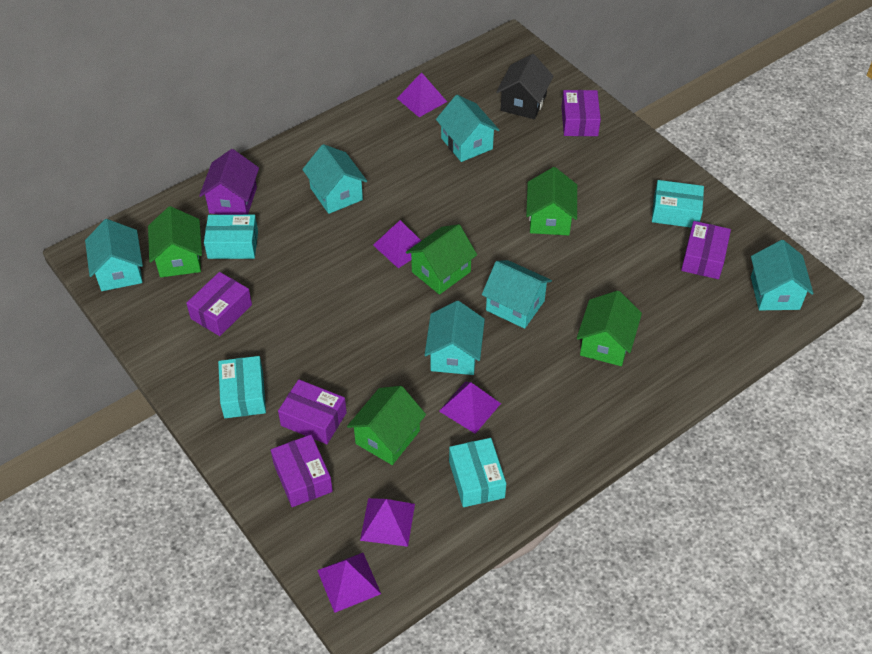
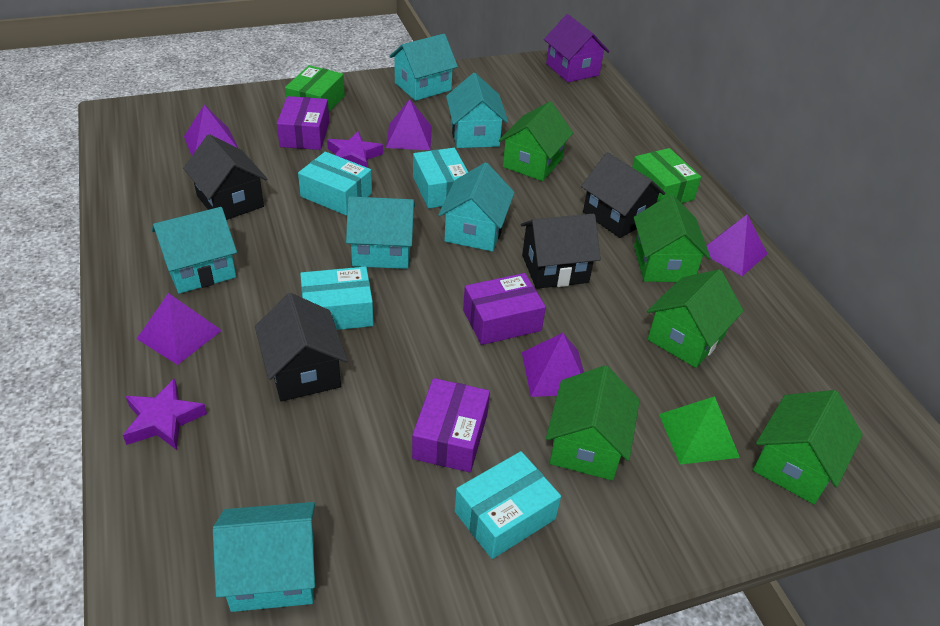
black house: 1 -> 4
green box: 0 -> 2
green pyramid: 0 -> 1
purple box: 5 -> 3
purple star: 0 -> 2

